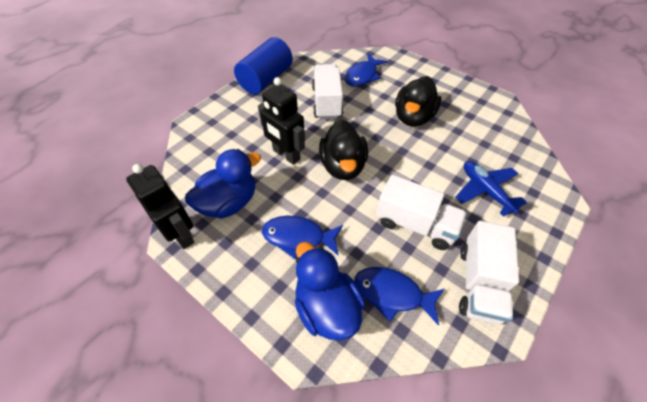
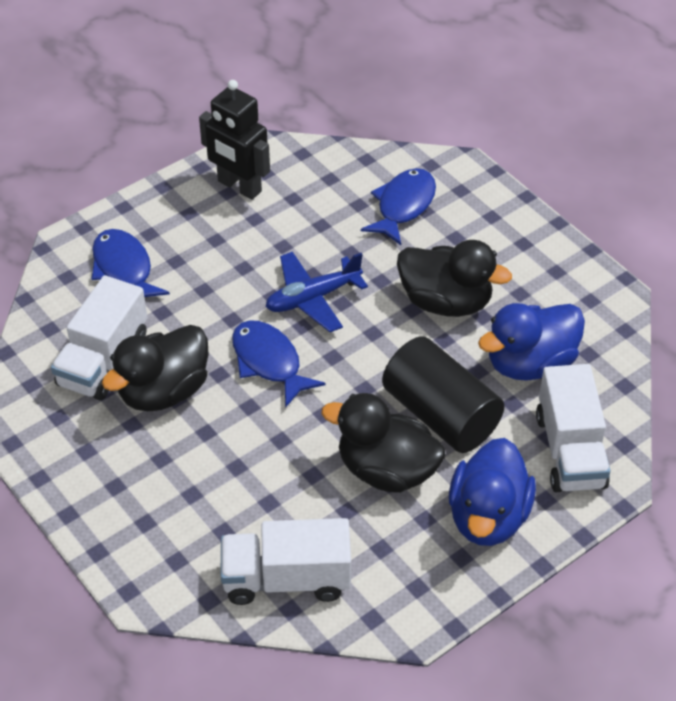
black cylinder: 0 -> 1
black duck: 2 -> 3
black robot: 2 -> 1
blue cylinder: 1 -> 0

